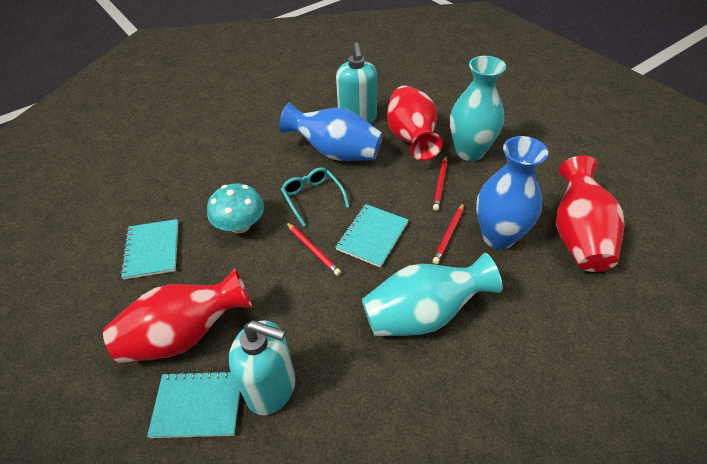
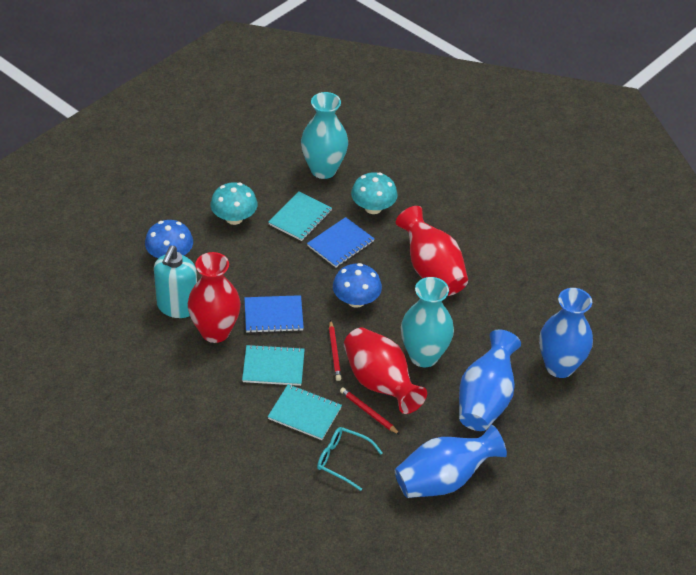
blue mushroom: 0 -> 2
blue notebook: 0 -> 2
blue vase: 2 -> 3
red pencil: 3 -> 2
turquoise mushroom: 1 -> 2
turquoise soap dispenser: 2 -> 1

